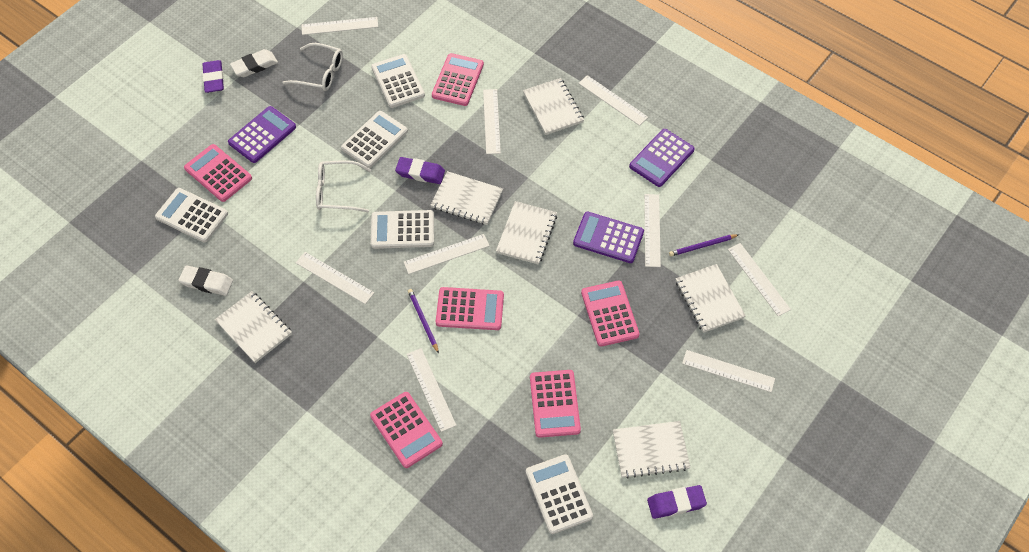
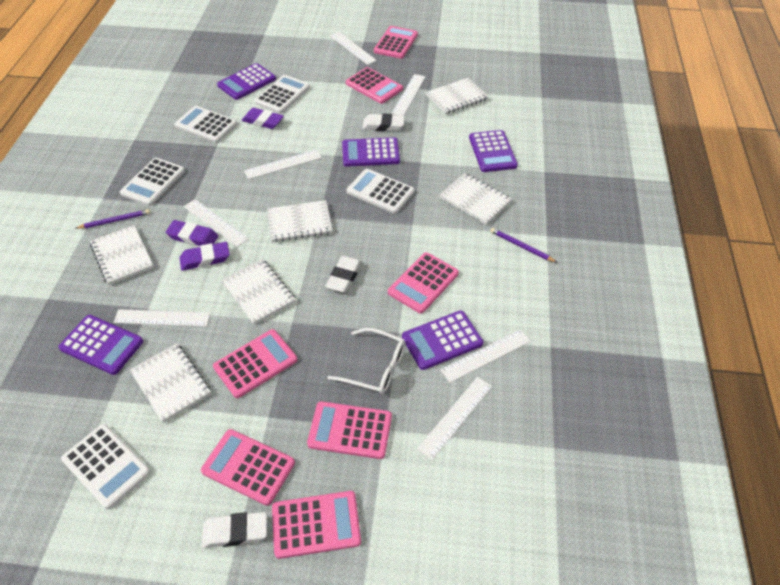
pink calculator: 6 -> 7
purple calculator: 3 -> 5
white eraser: 2 -> 3
white glasses: 2 -> 1
white ruler: 9 -> 7

